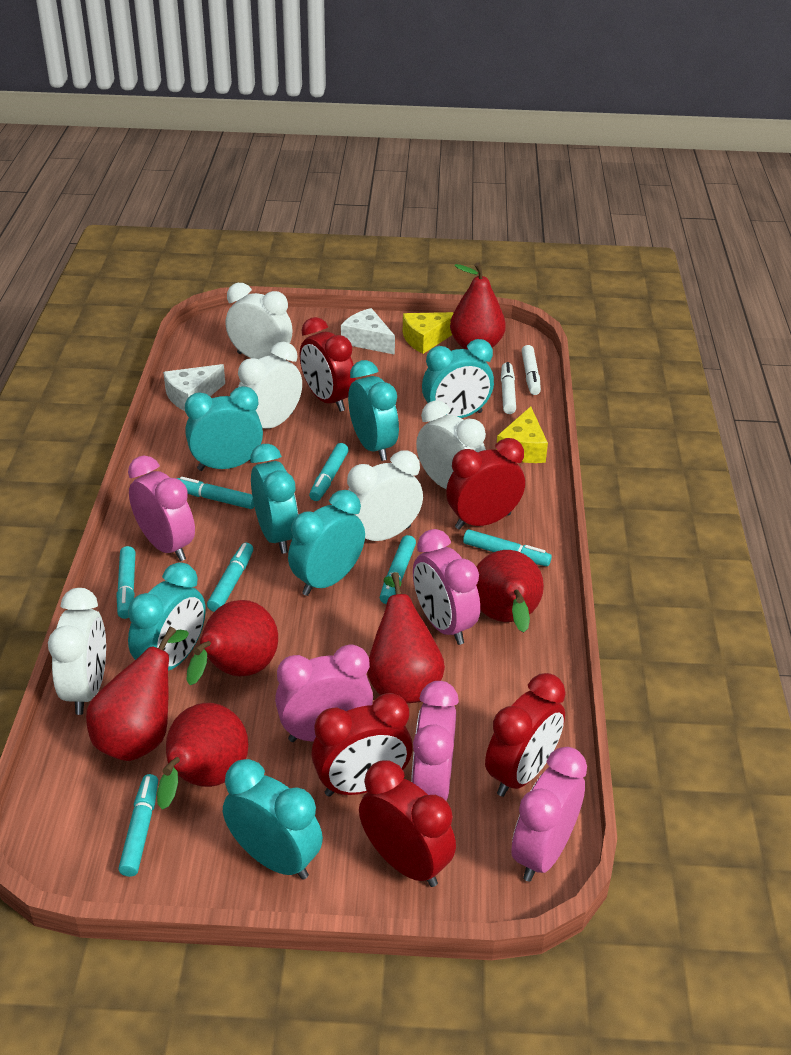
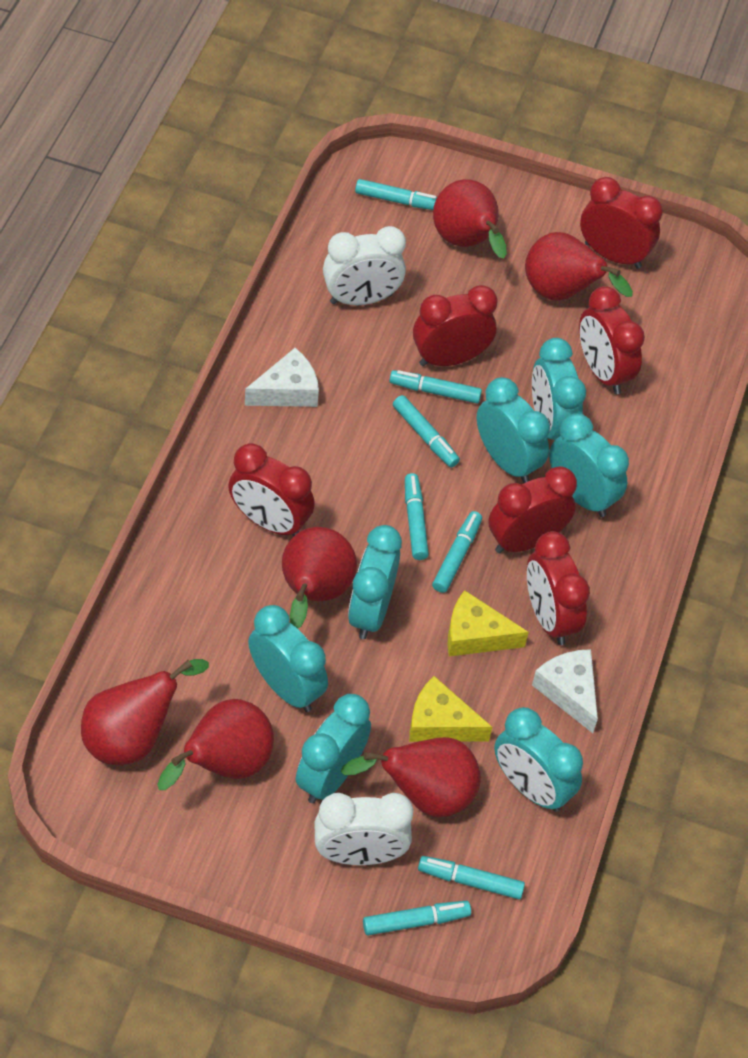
pink clock: 5 -> 0
red clock: 5 -> 6
white clock: 5 -> 2
white marker: 2 -> 0

